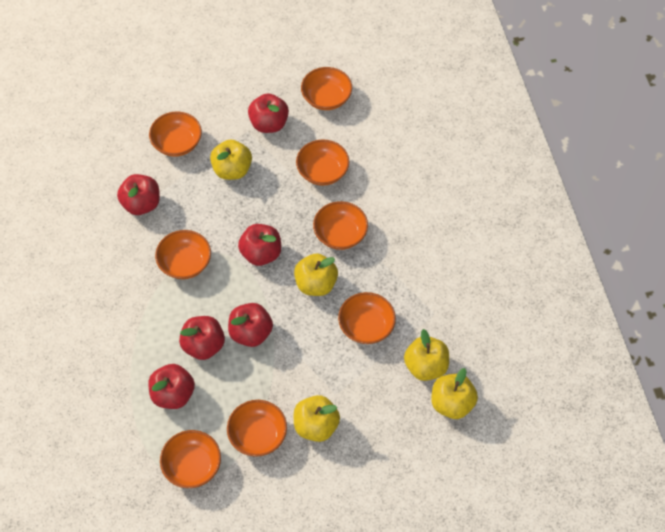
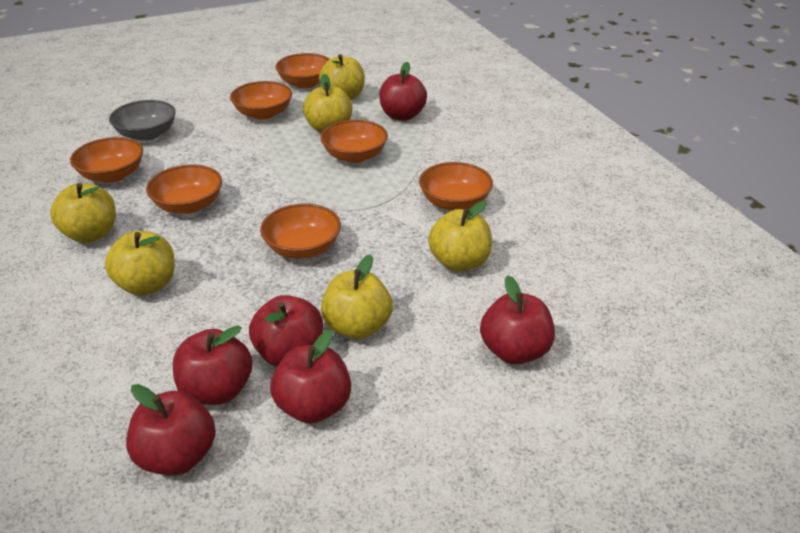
grey bowl: 0 -> 1
orange bowl: 8 -> 7
yellow apple: 5 -> 6

